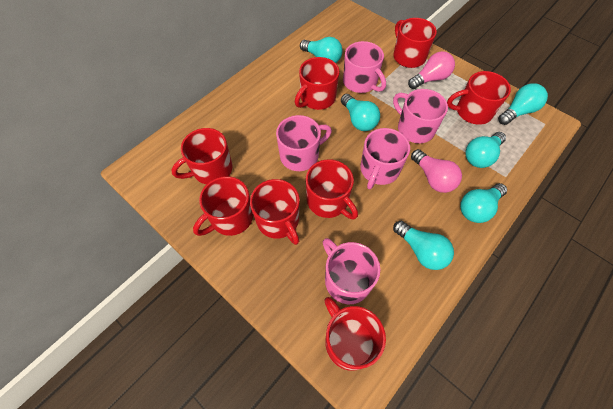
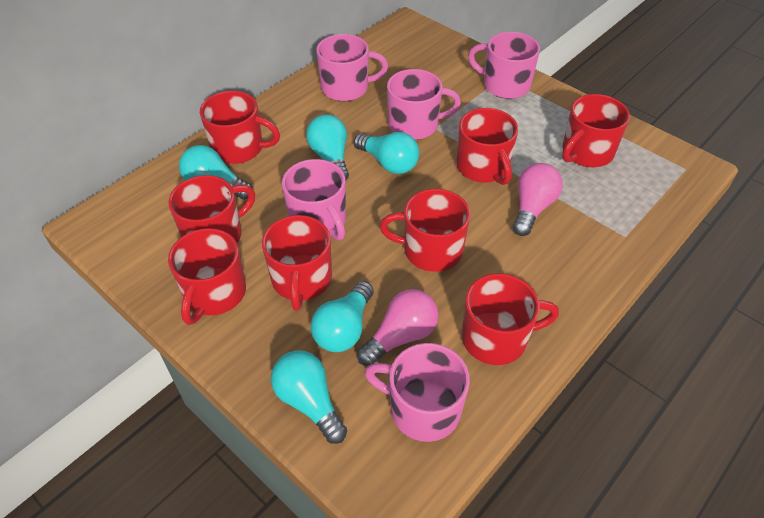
turquoise light bulb: 6 -> 5

